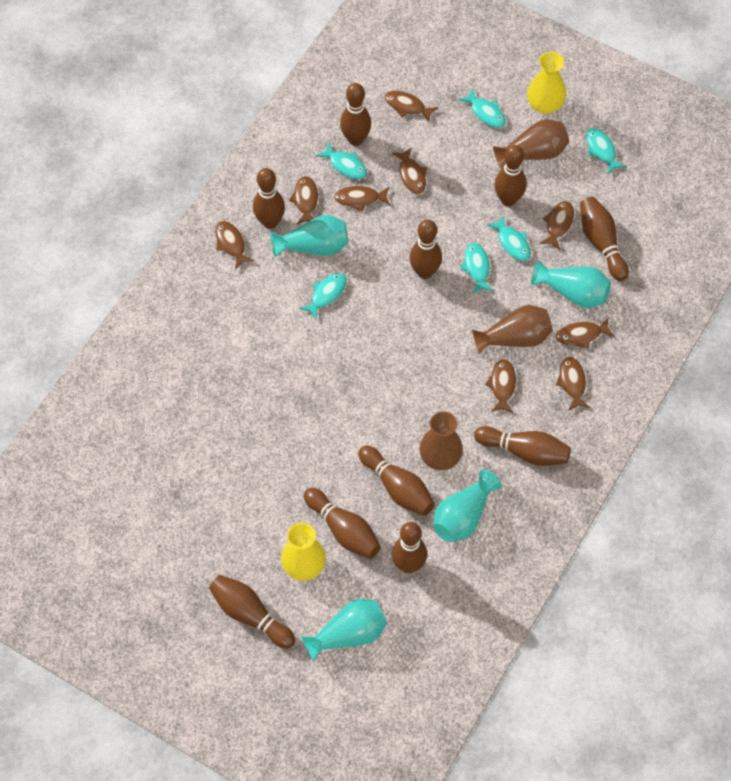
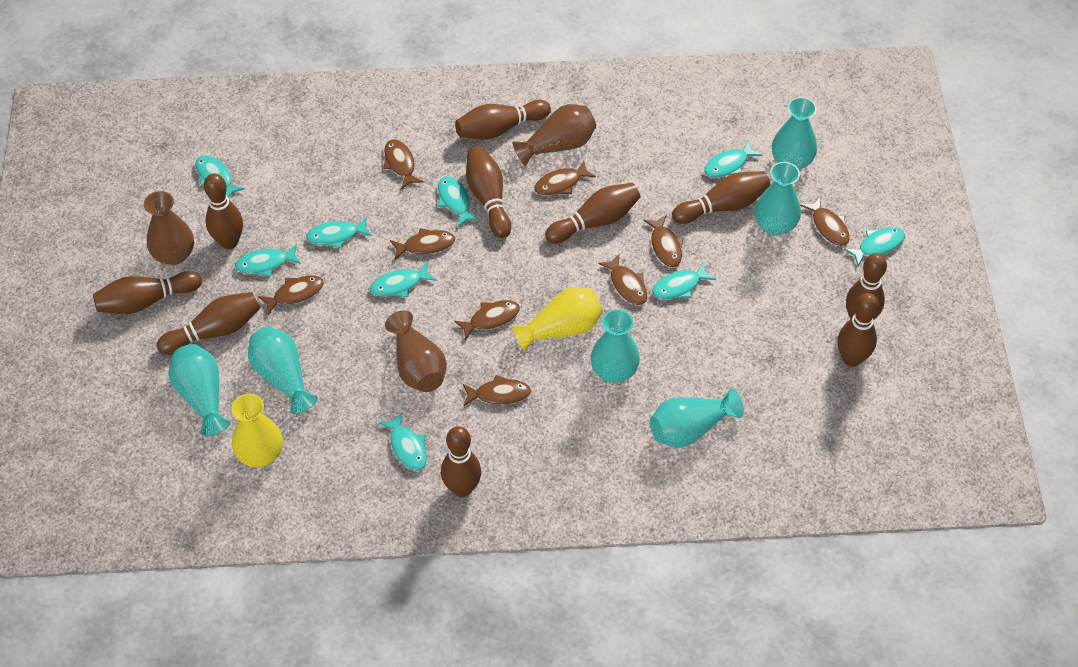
turquoise fish: 6 -> 9
turquoise vase: 4 -> 6

